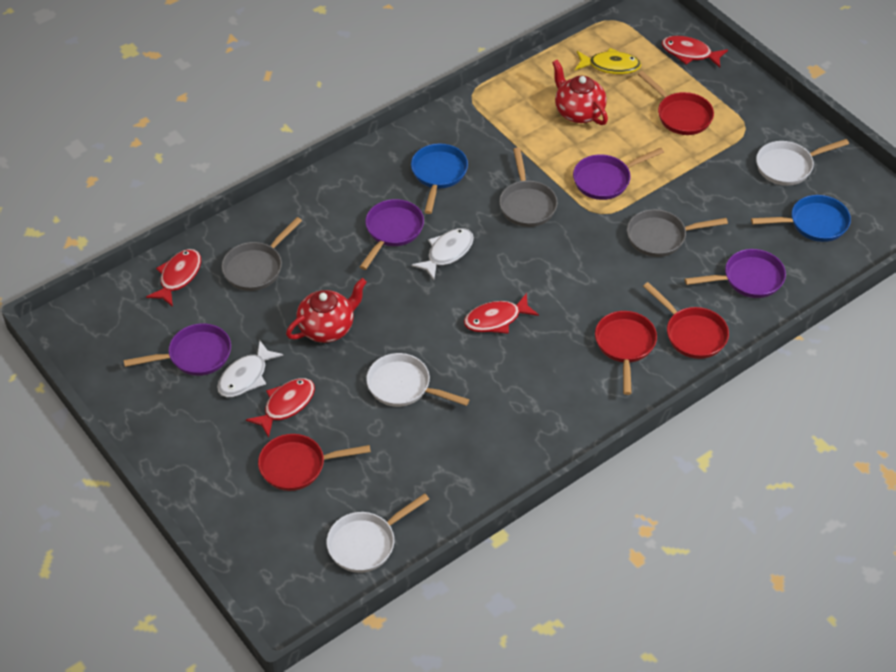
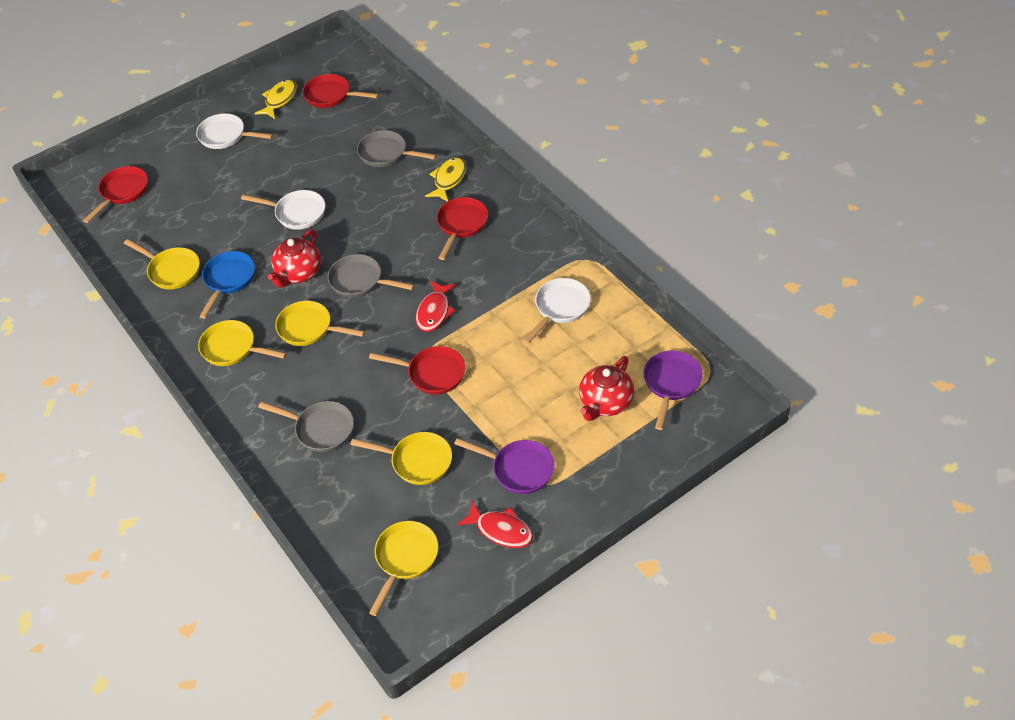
blue pan: 2 -> 1
purple pan: 4 -> 2
red fish: 4 -> 2
white fish: 2 -> 0
yellow fish: 1 -> 2
yellow pan: 0 -> 5

